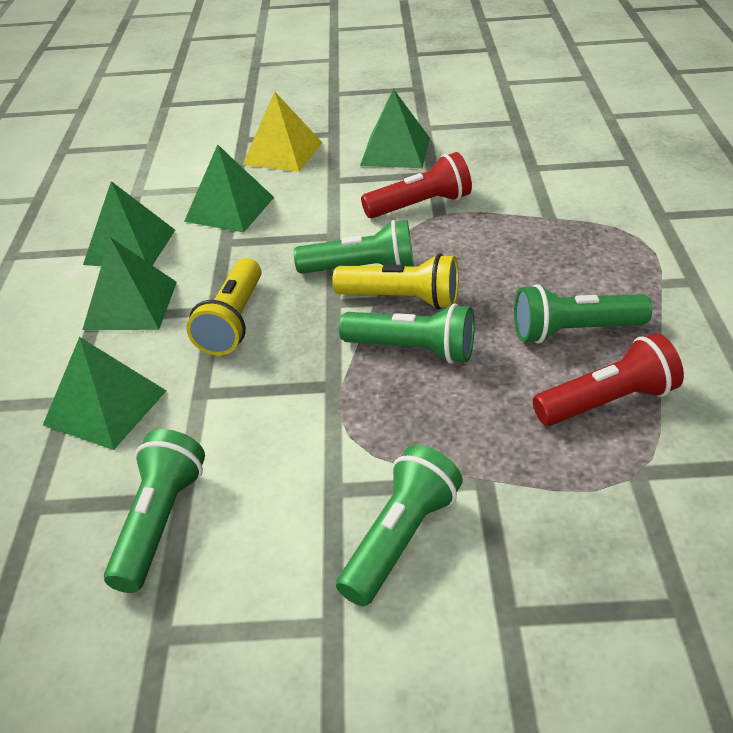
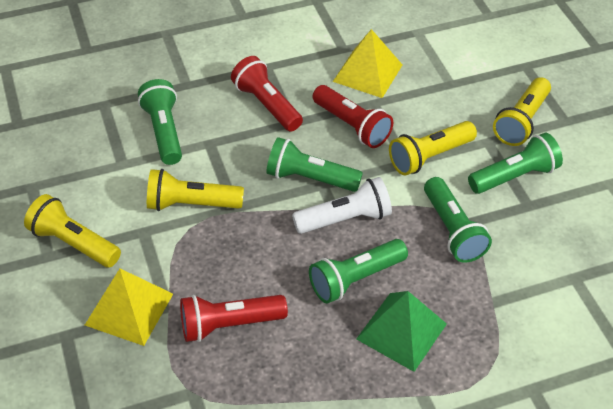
green pyramid: 5 -> 1
red flashlight: 2 -> 3
white flashlight: 0 -> 1
yellow flashlight: 2 -> 4
yellow pyramid: 1 -> 2

